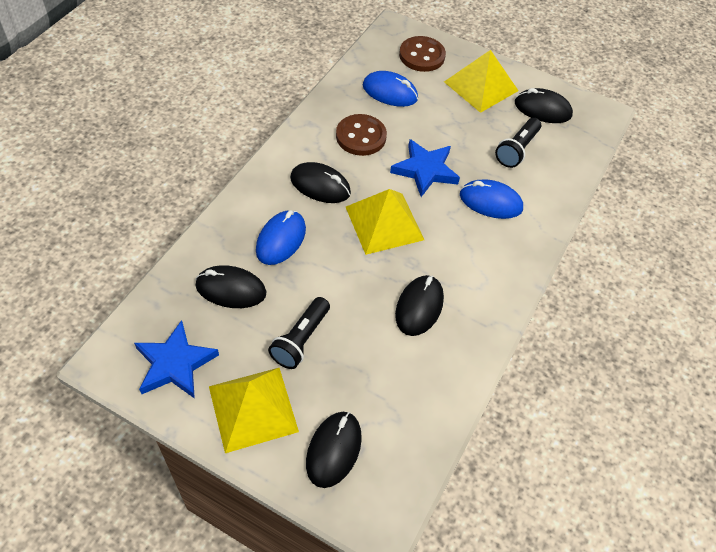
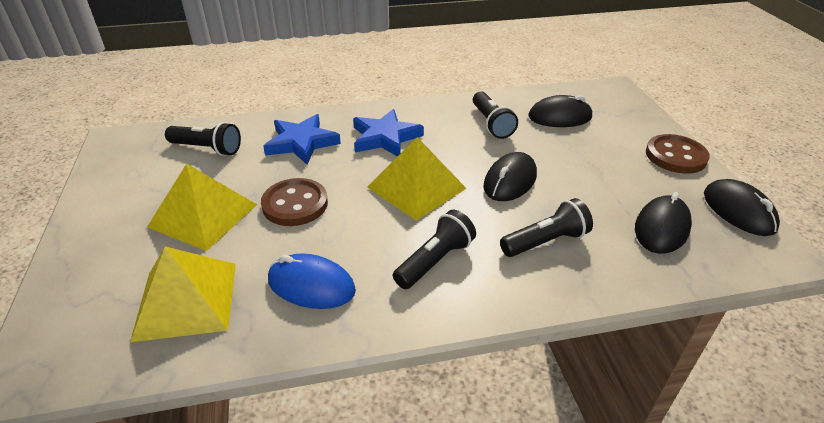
black flashlight: 2 -> 4
black mouse: 5 -> 4
blue mouse: 3 -> 1

